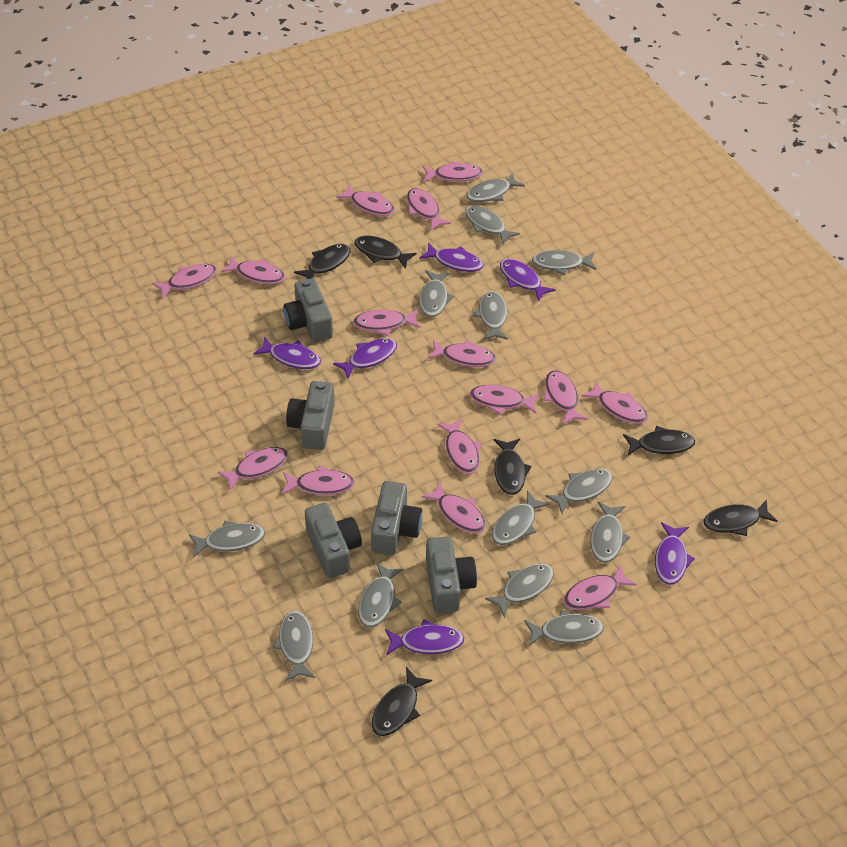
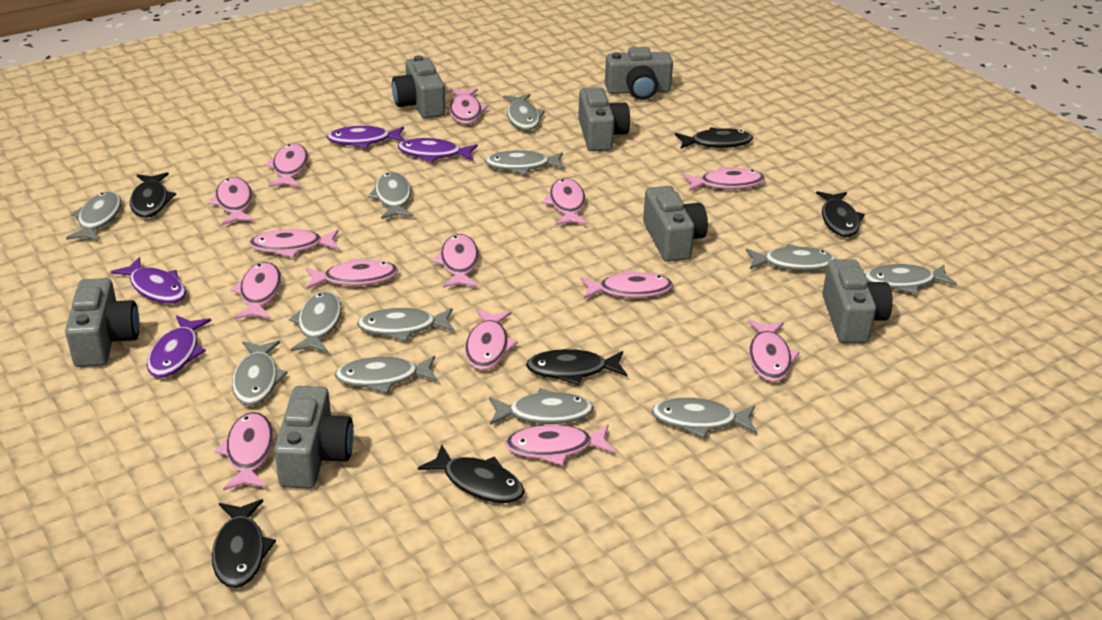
grey camera: 5 -> 7
grey fish: 13 -> 12
pink fish: 15 -> 14
purple fish: 6 -> 4

